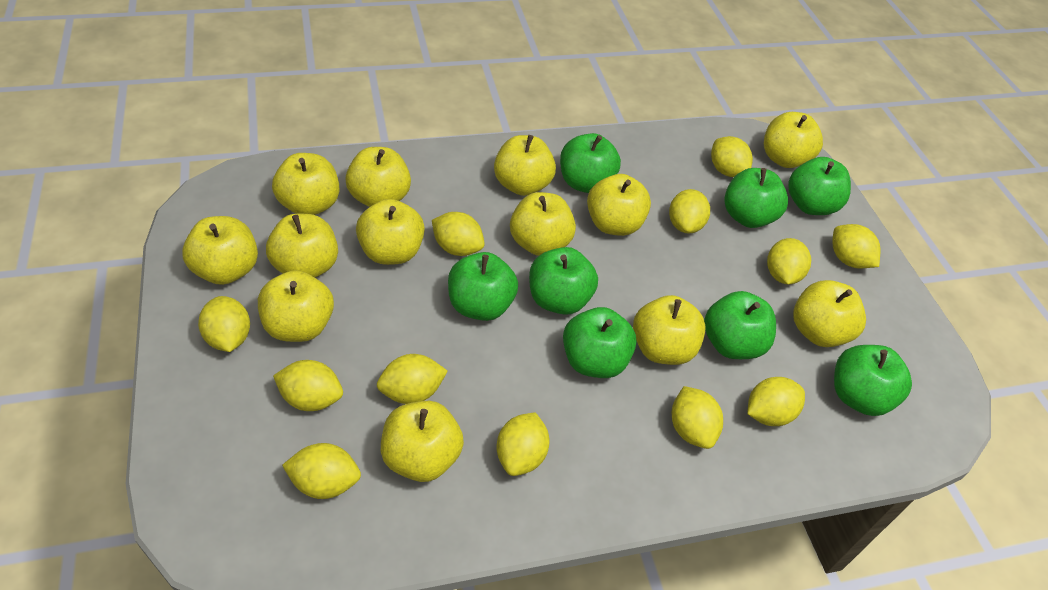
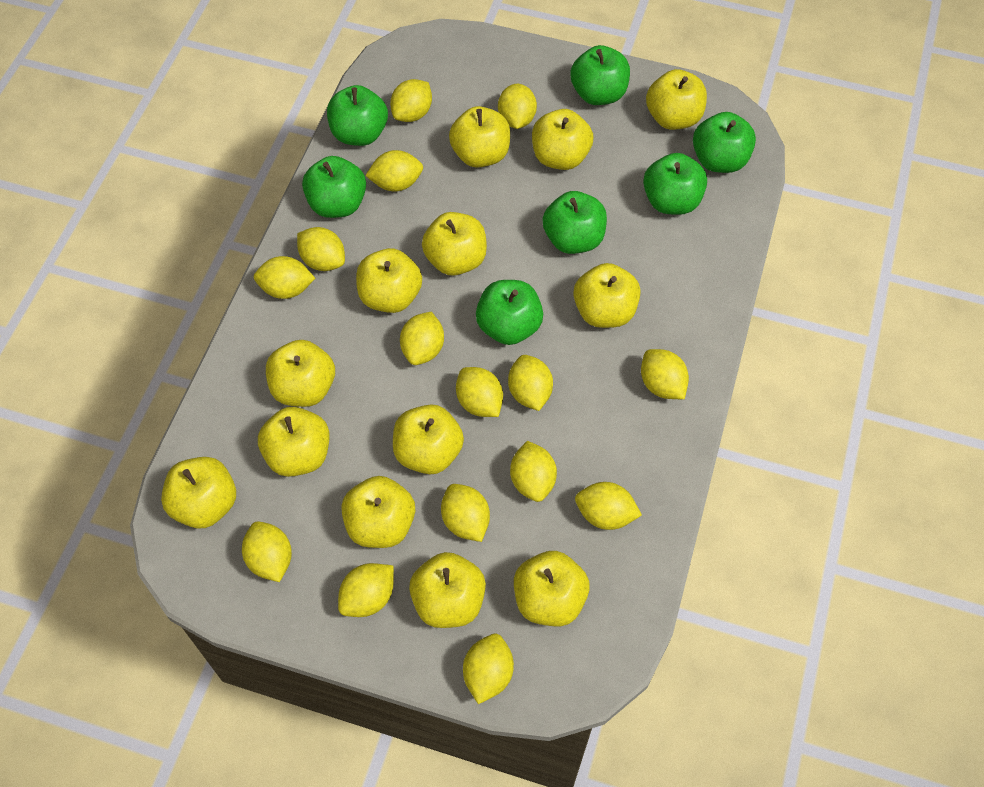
green apple: 8 -> 7
yellow lemon: 12 -> 15

